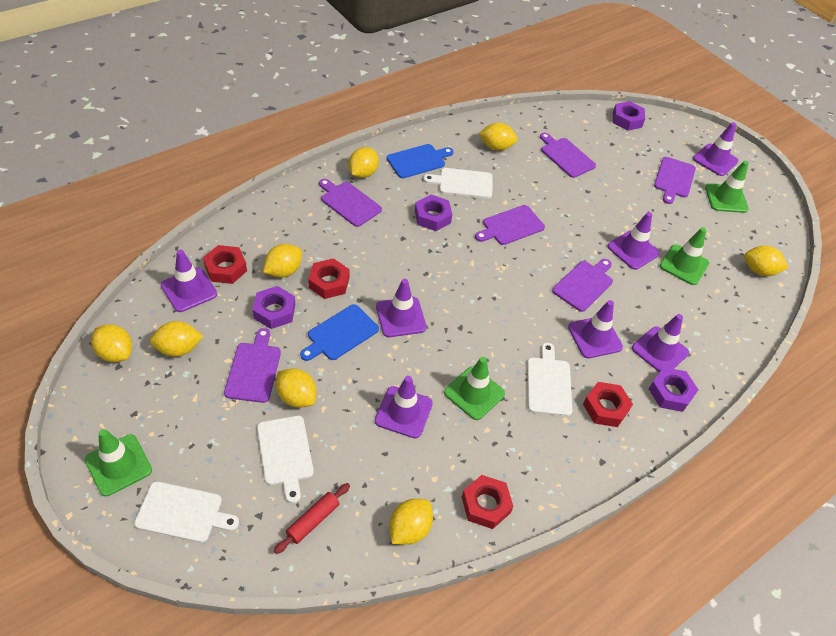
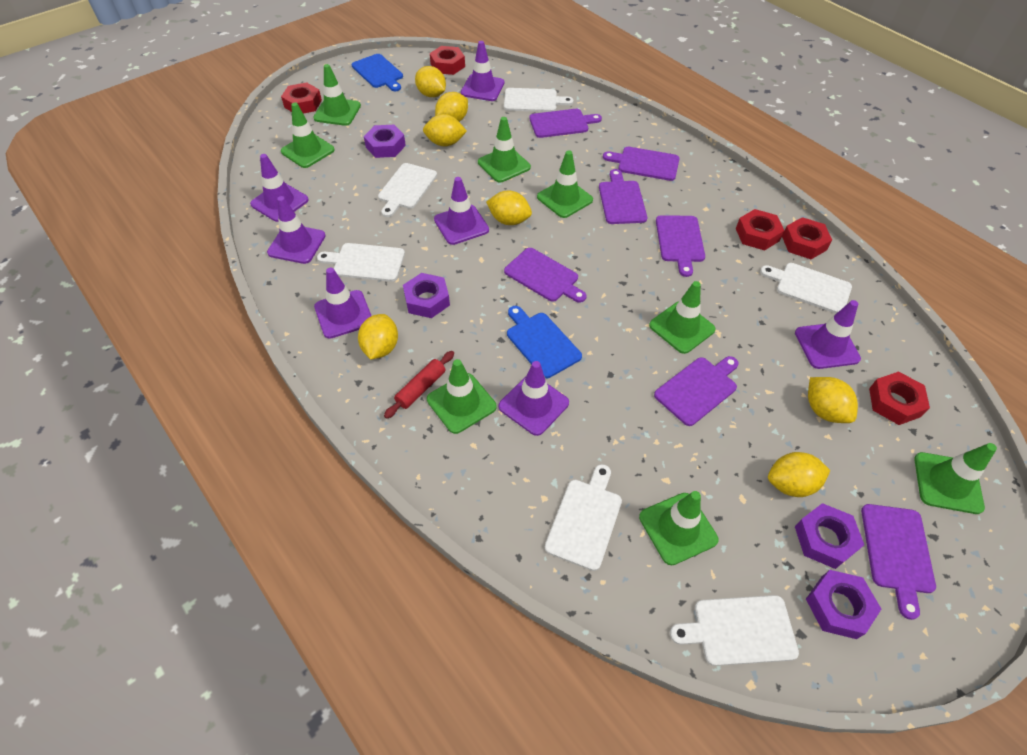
green traffic cone: 4 -> 8
purple cutting board: 6 -> 7
red nut: 4 -> 5
white cutting board: 4 -> 6
yellow lemon: 8 -> 7

